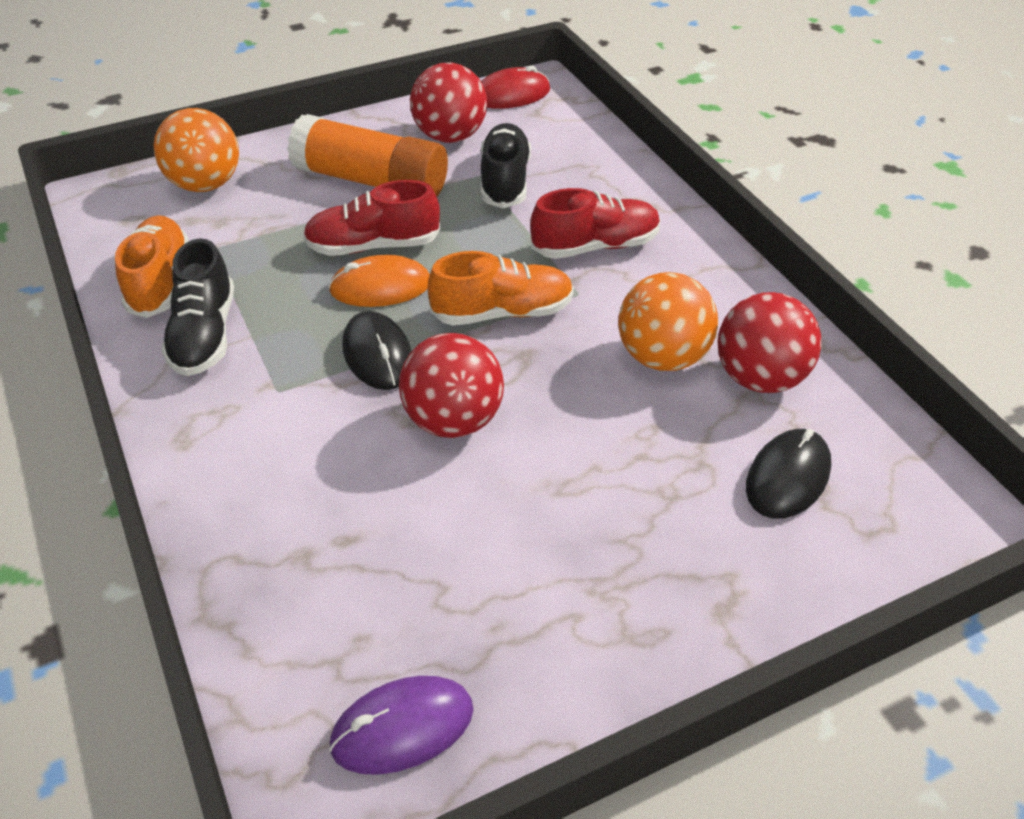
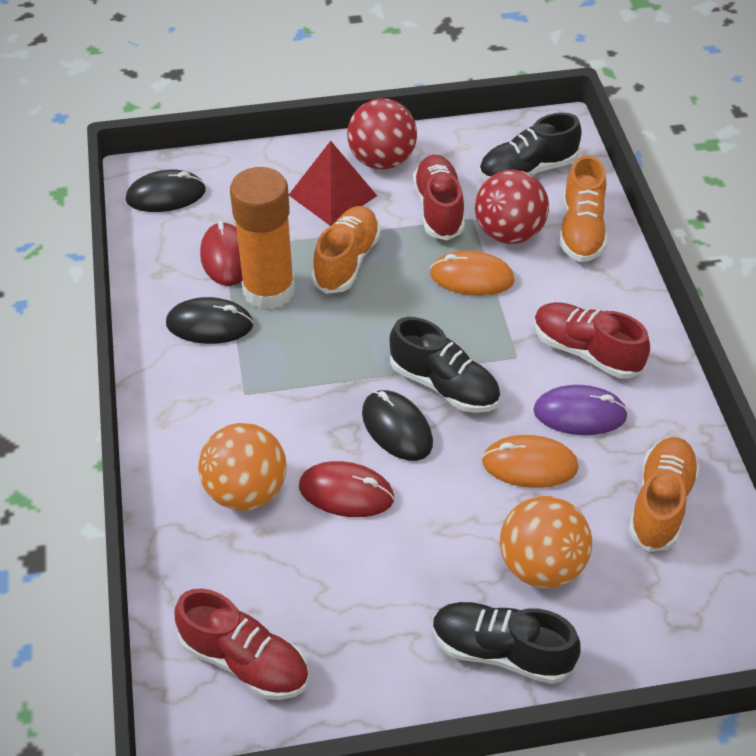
black mouse: 2 -> 3
black shoe: 2 -> 3
orange mouse: 1 -> 2
orange shoe: 2 -> 3
red ball: 3 -> 2
red mouse: 1 -> 2
red pyramid: 0 -> 1
red shoe: 2 -> 3

